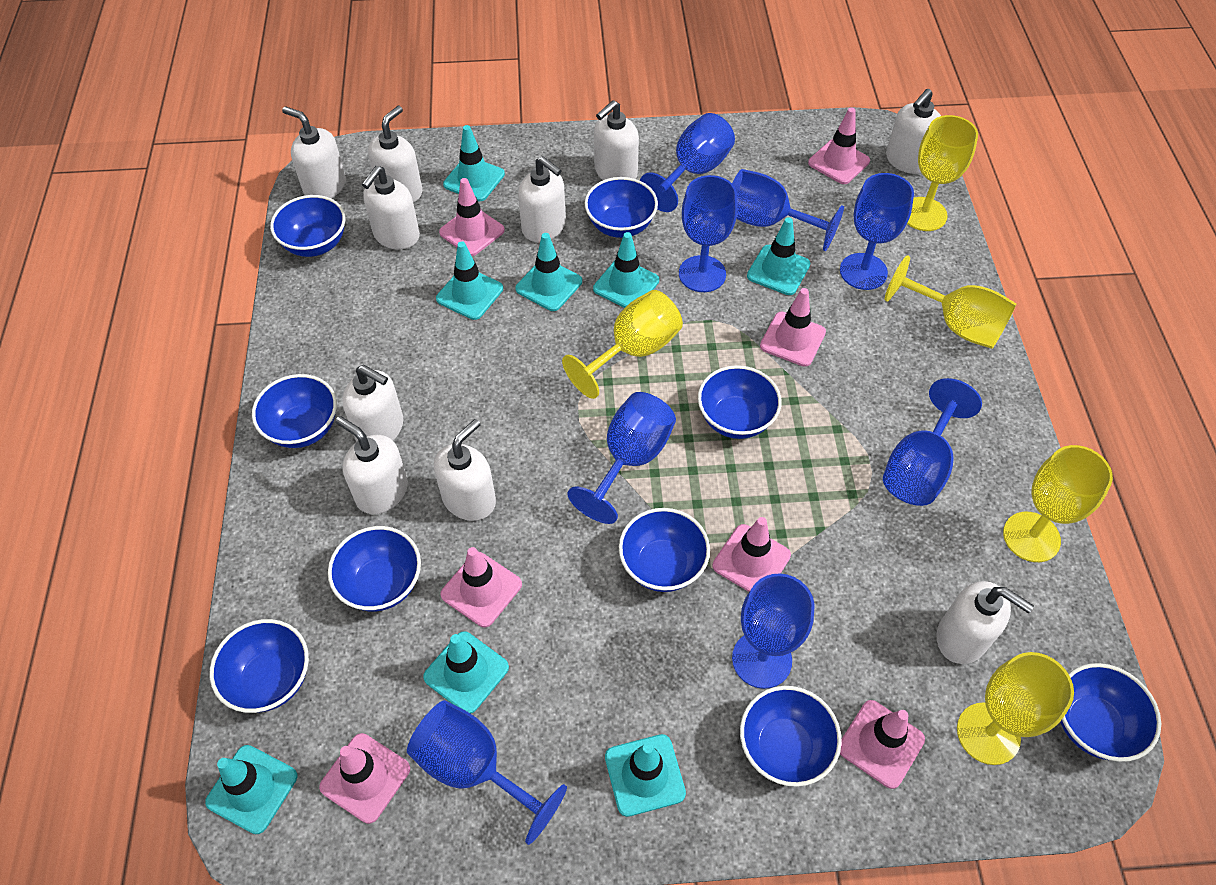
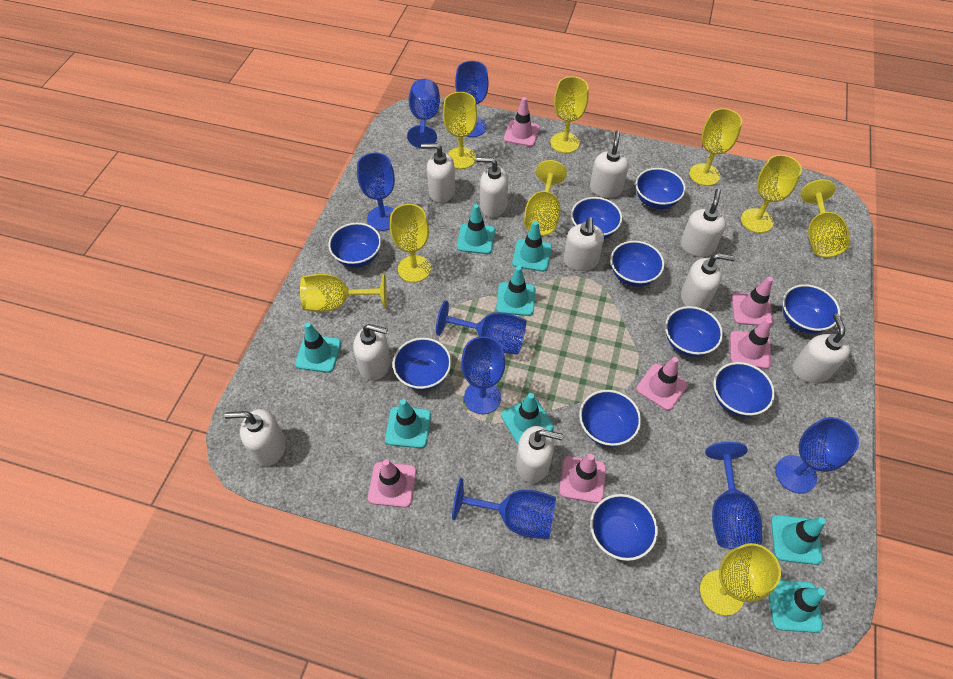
blue bowl: 9 -> 10
pink traffic cone: 7 -> 6
yellow goblet: 5 -> 9

